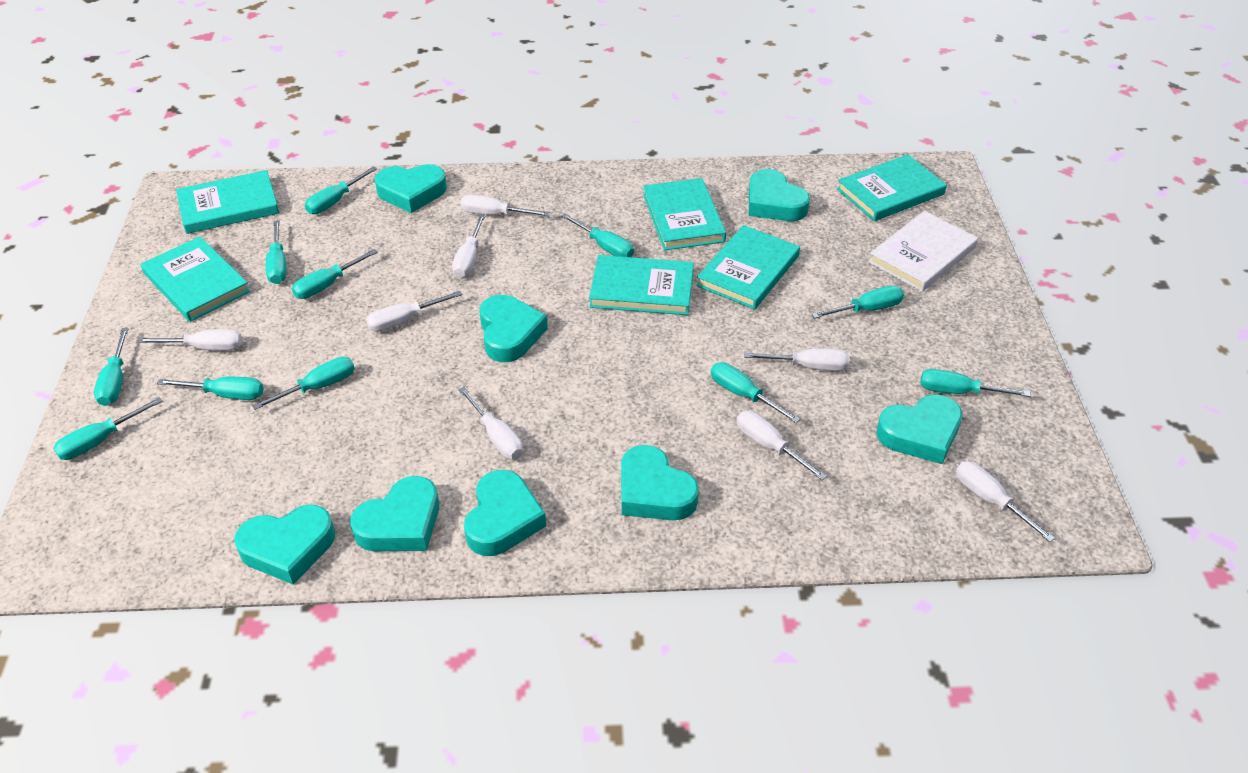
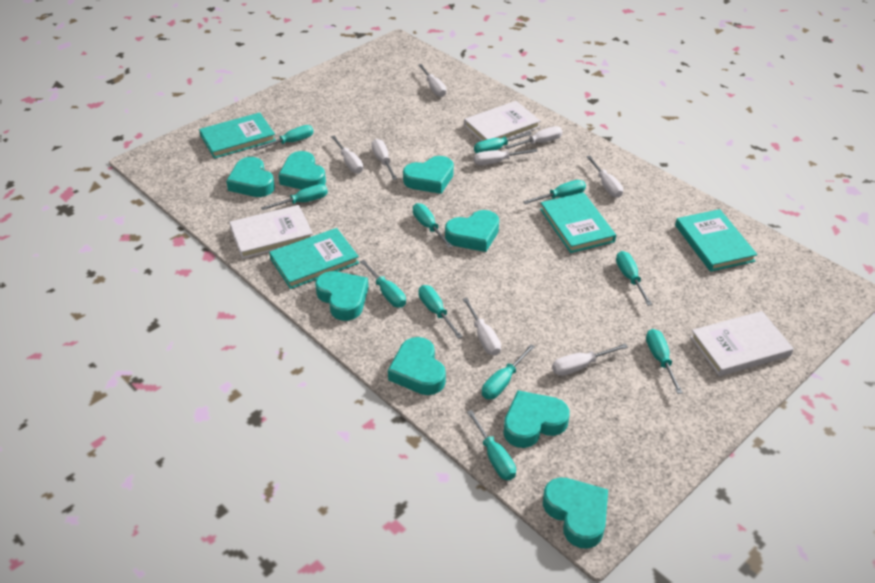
turquoise book: 6 -> 4
white book: 1 -> 3

